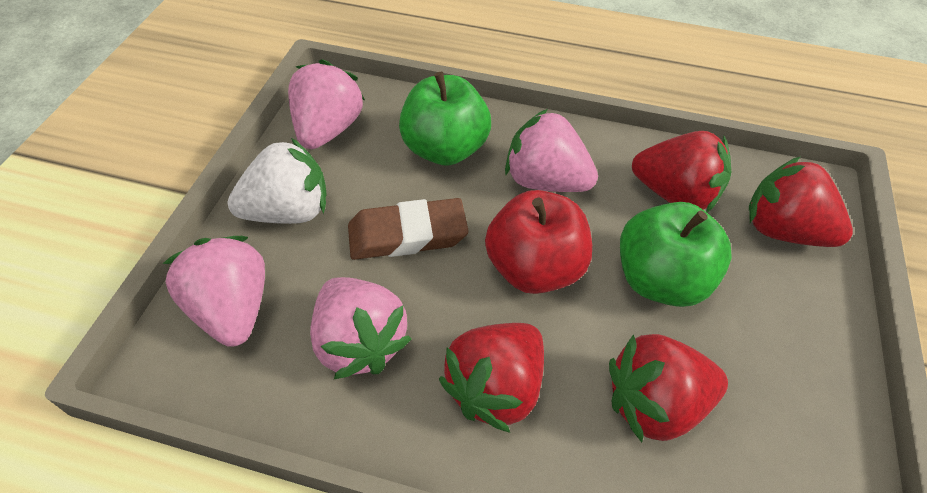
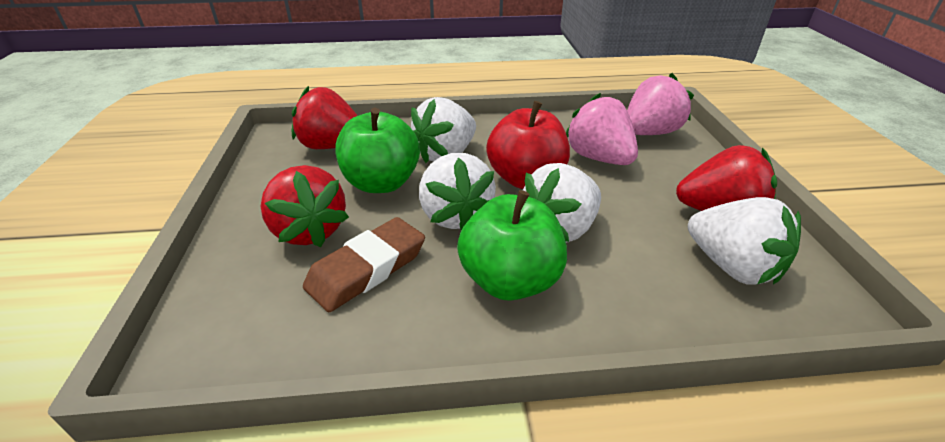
pink strawberry: 4 -> 2
red strawberry: 4 -> 3
white strawberry: 1 -> 4

